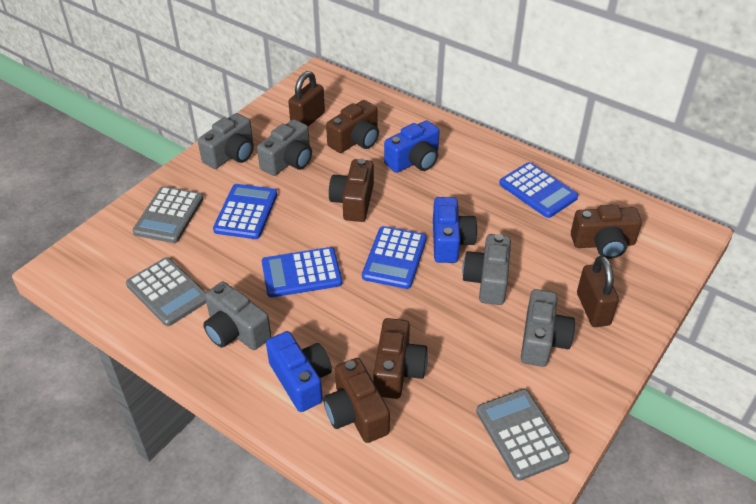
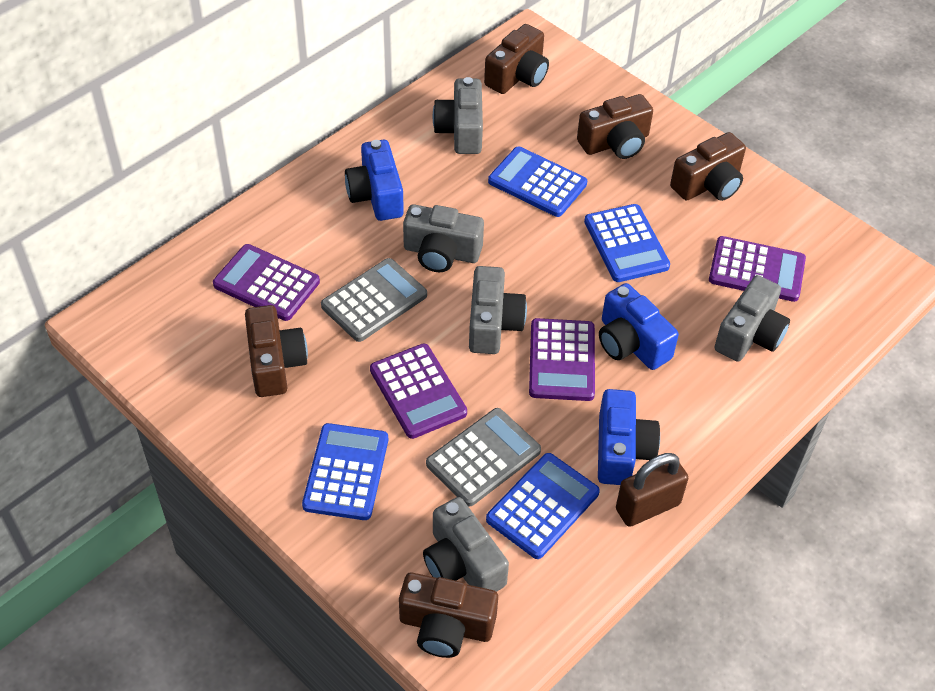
brown padlock: 2 -> 1
grey calculator: 3 -> 2
purple calculator: 0 -> 4

